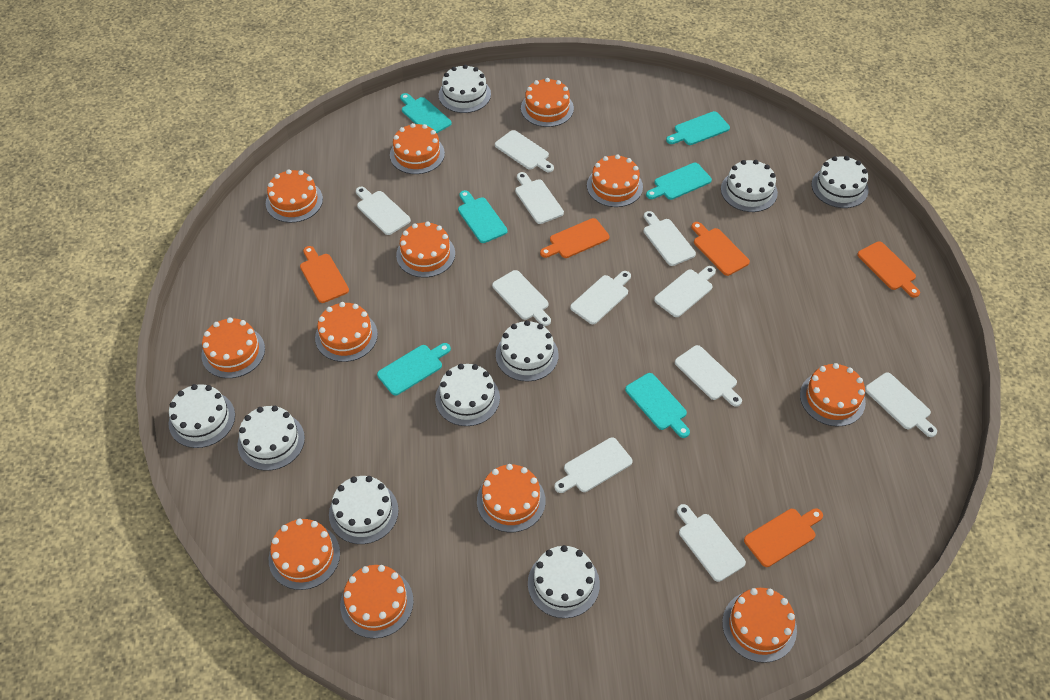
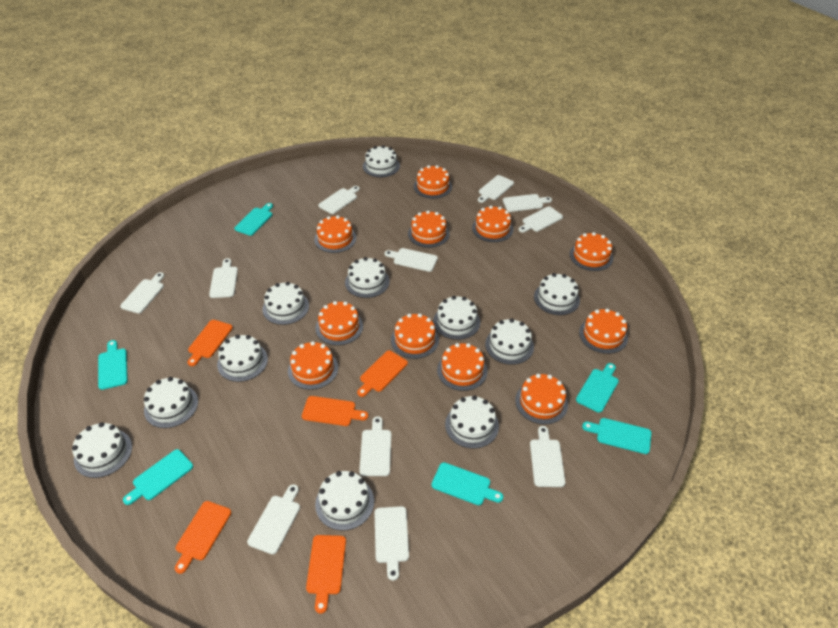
orange cake: 12 -> 11
white cake: 9 -> 11

